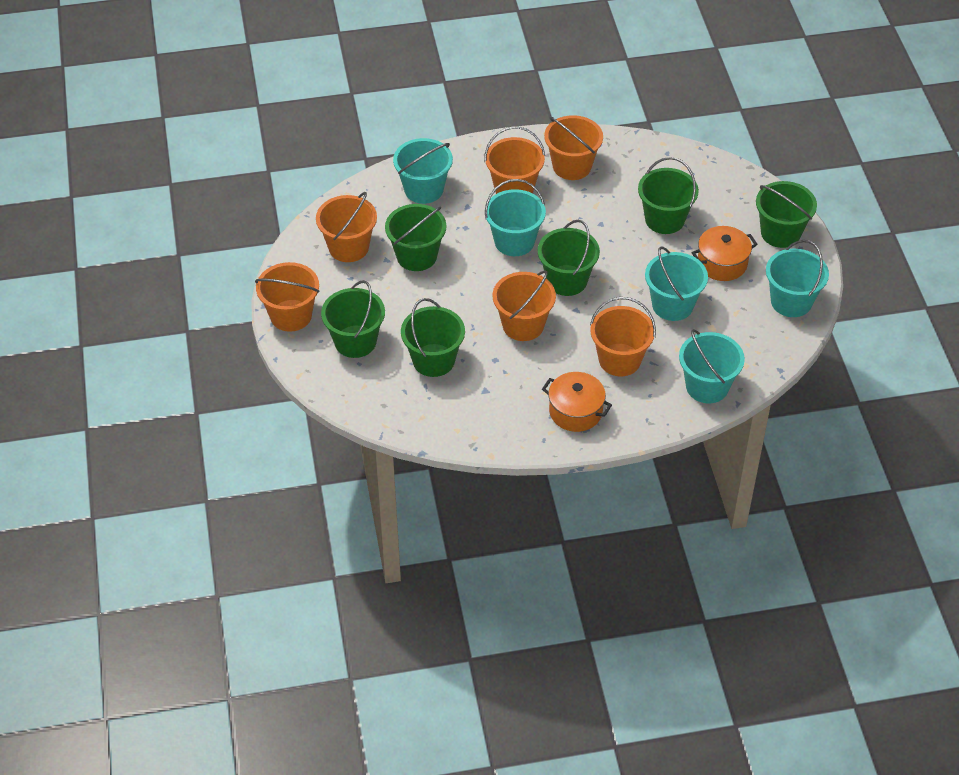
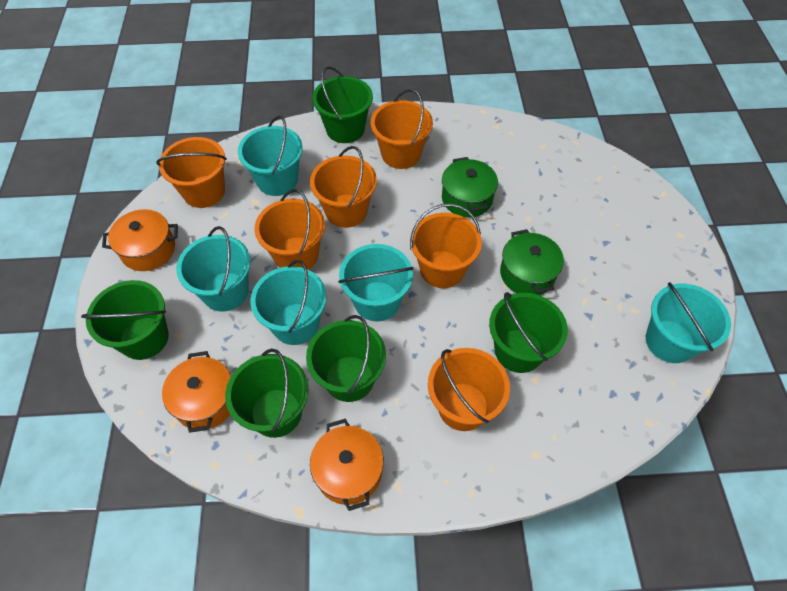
green bucket: 6 -> 5
green pot: 0 -> 2
orange pot: 2 -> 3

